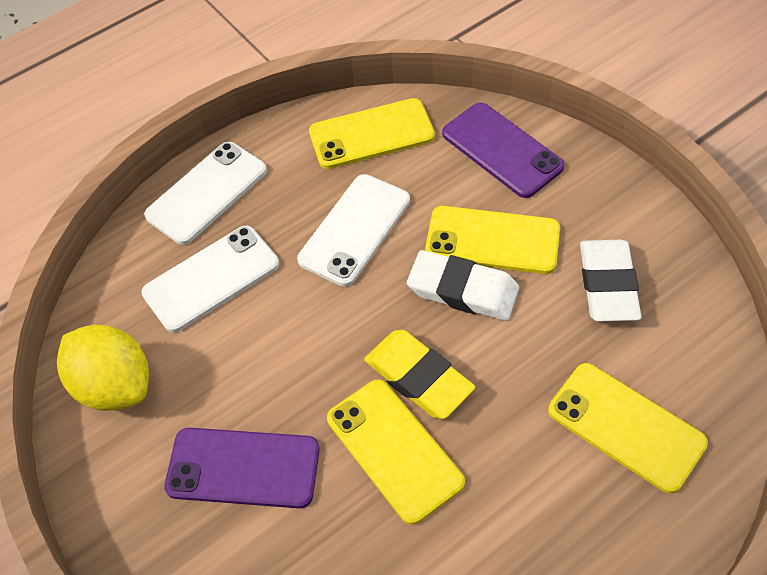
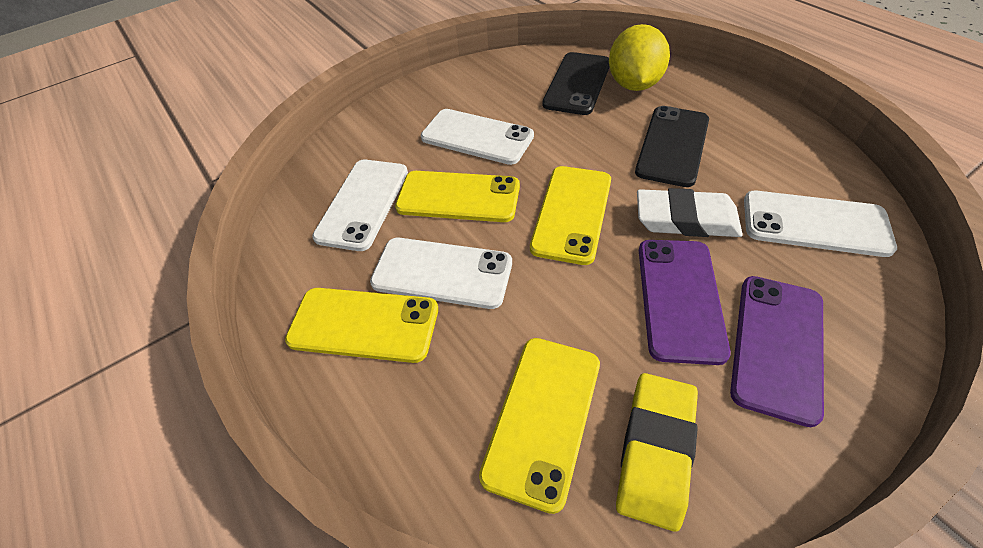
black phone: 0 -> 2
white eraser: 2 -> 1
white phone: 3 -> 4

